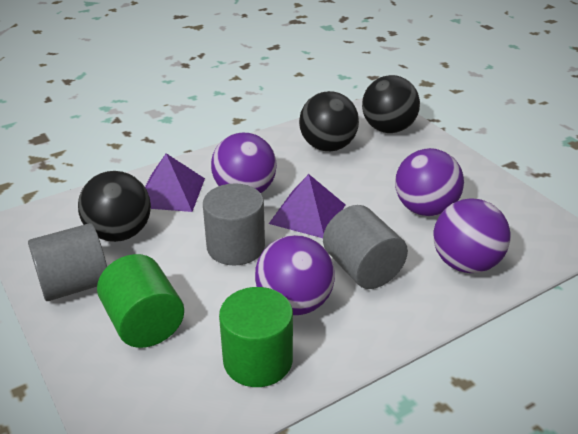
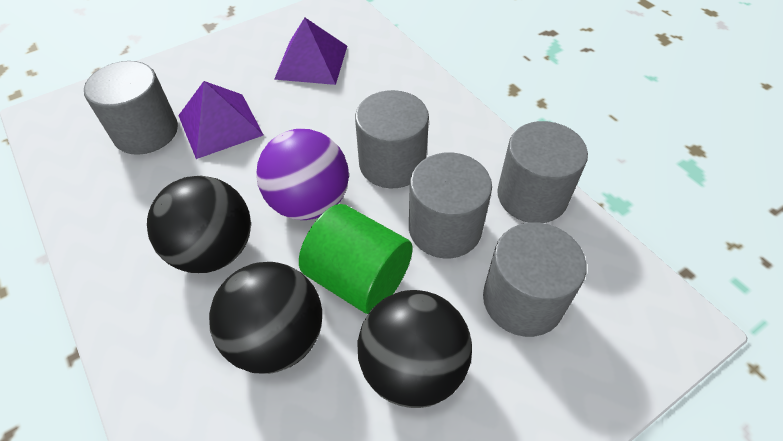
green cylinder: 2 -> 1
grey cylinder: 3 -> 5
purple ball: 4 -> 1

